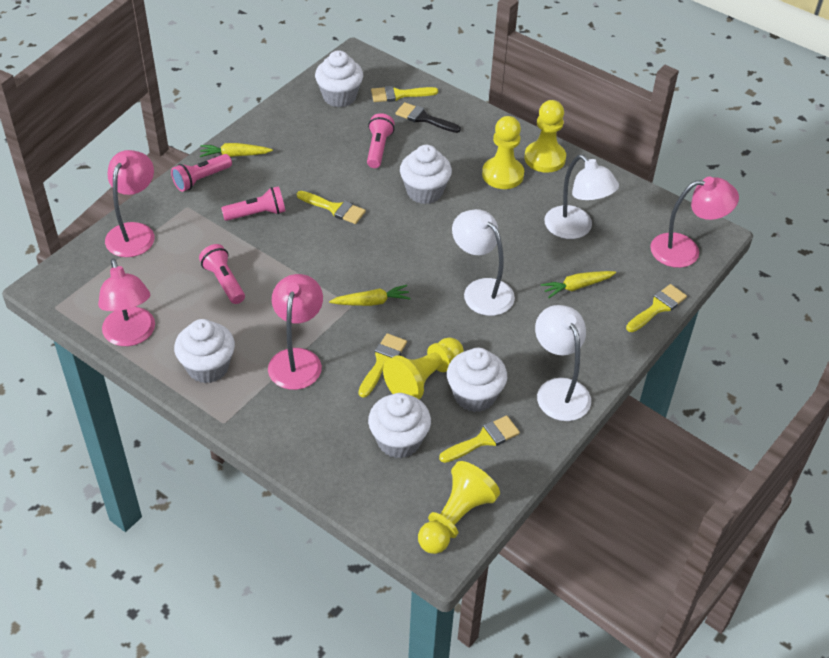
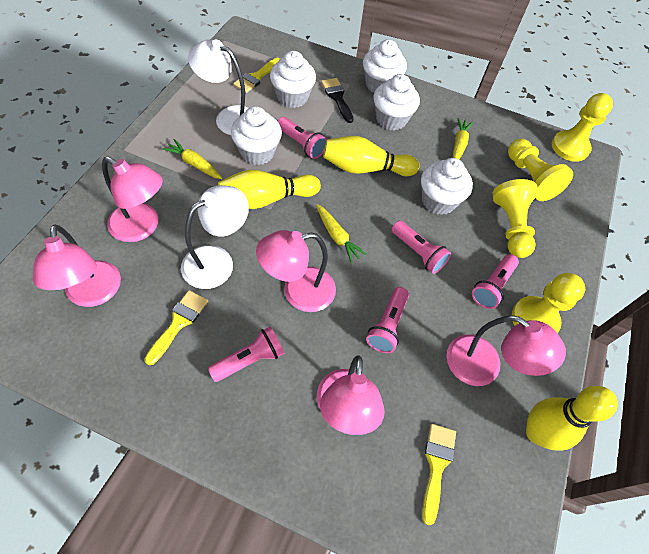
pink flashlight: 4 -> 5
pink lamp: 4 -> 5
white lamp: 3 -> 2
yellow bowling pin: 0 -> 3
yellow brush: 5 -> 3

